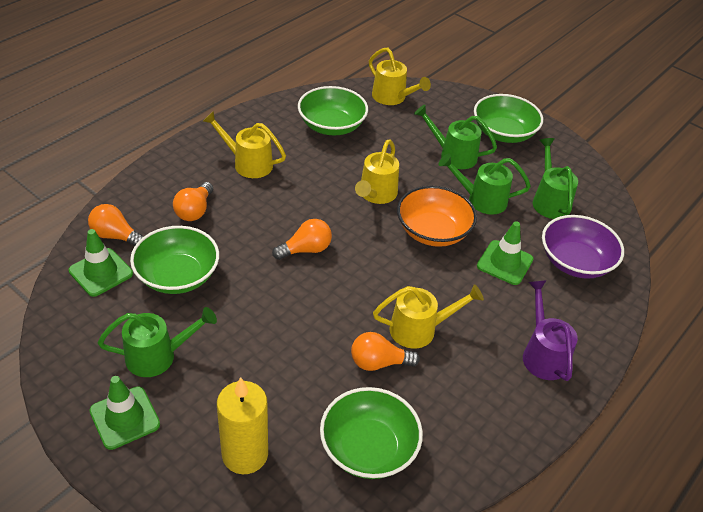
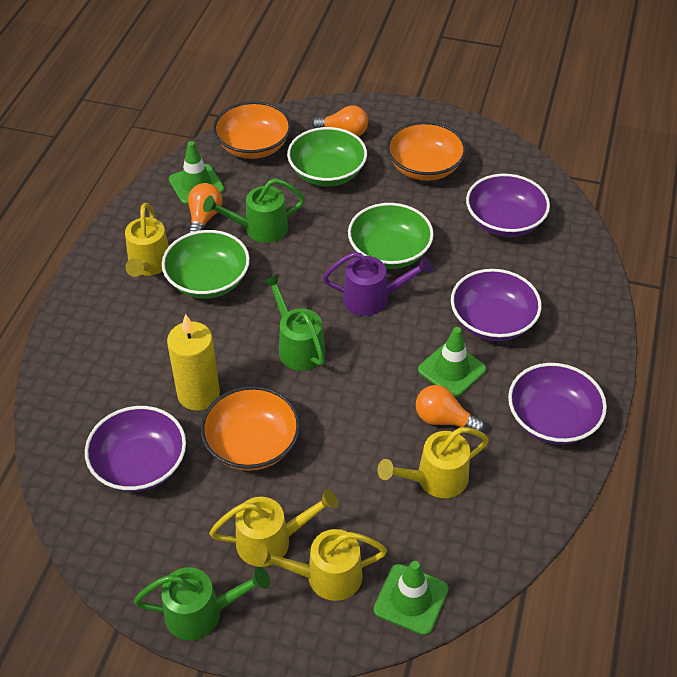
green bowl: 4 -> 3
green watering can: 4 -> 3
orange bowl: 1 -> 3
orange light bulb: 4 -> 3
purple bowl: 1 -> 4

